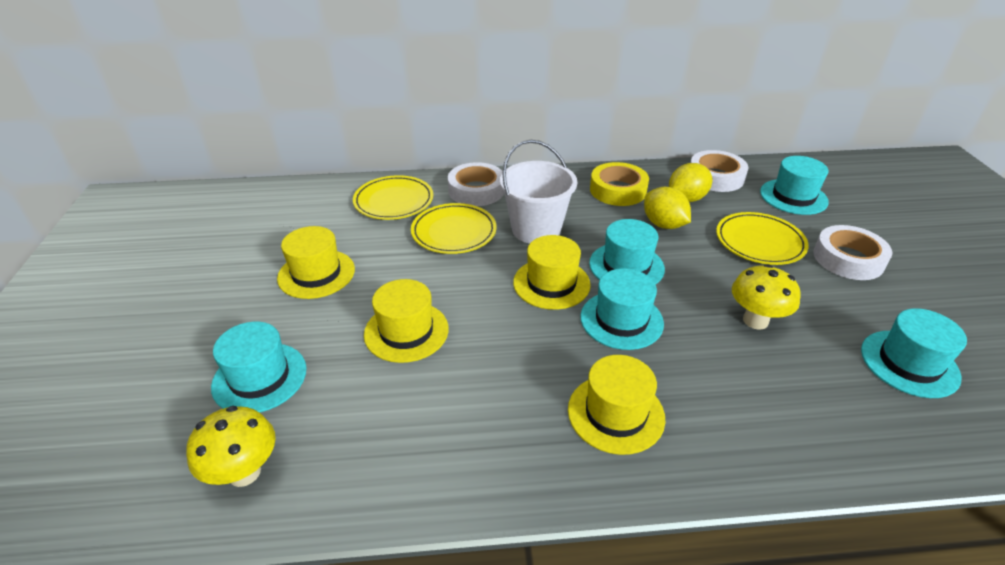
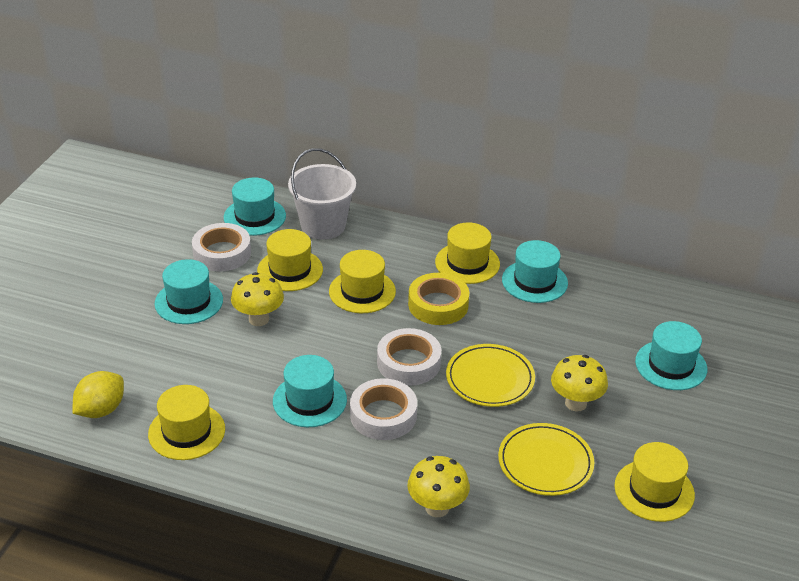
yellow hat: 4 -> 5
yellow lemon: 2 -> 1
yellow mushroom: 2 -> 3
yellow plate: 3 -> 2

